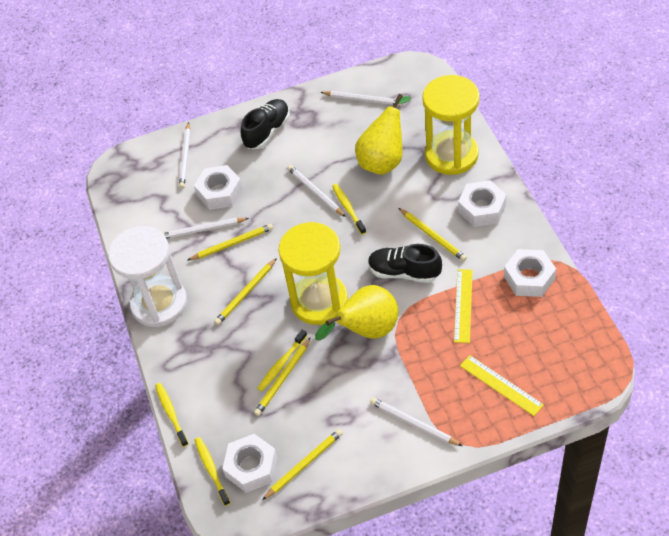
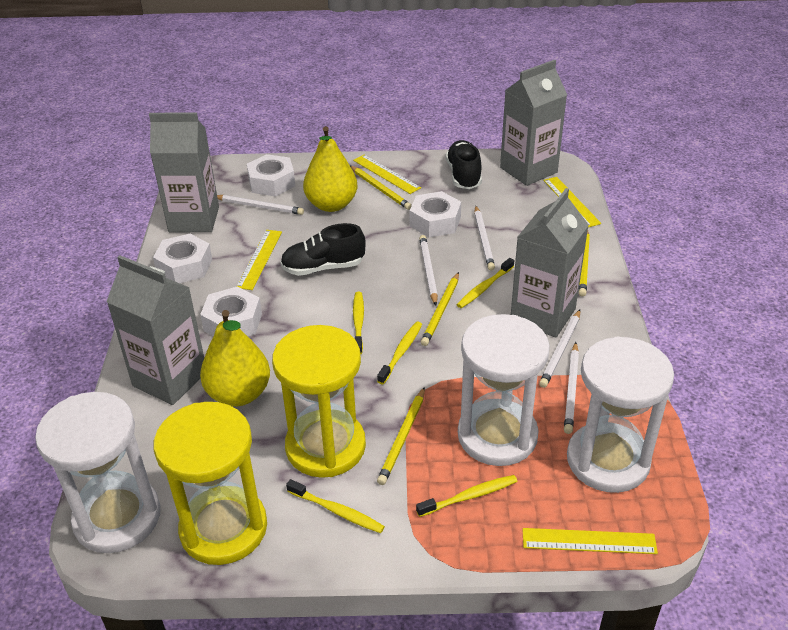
grey carton: 0 -> 4
white hourglass: 1 -> 3
yellow pencil: 5 -> 4
yellow ruler: 2 -> 4
yellow toothbrush: 4 -> 5

